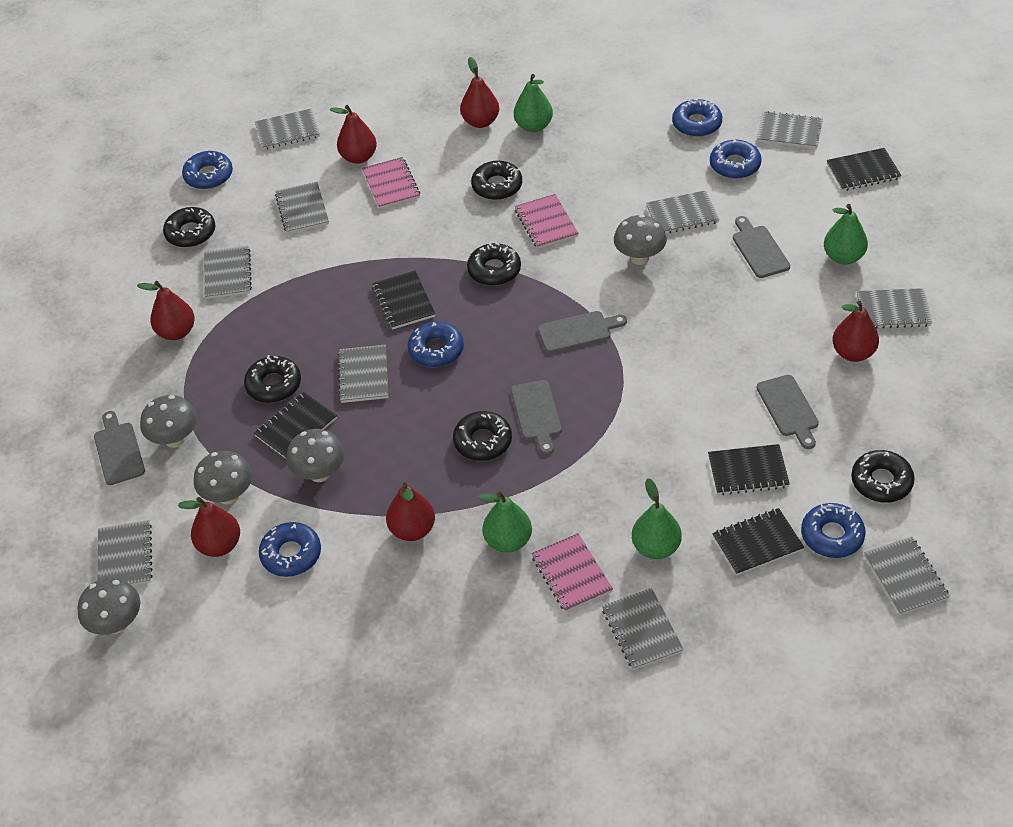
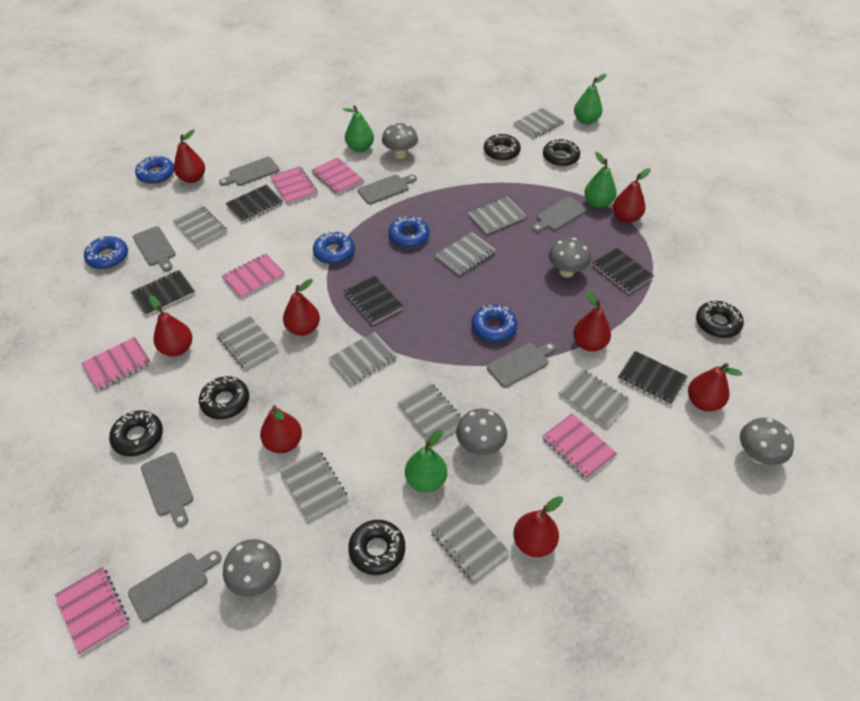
blue donut: 6 -> 5
grey cutting board: 5 -> 7
pink notebook: 3 -> 6
red pear: 6 -> 8

